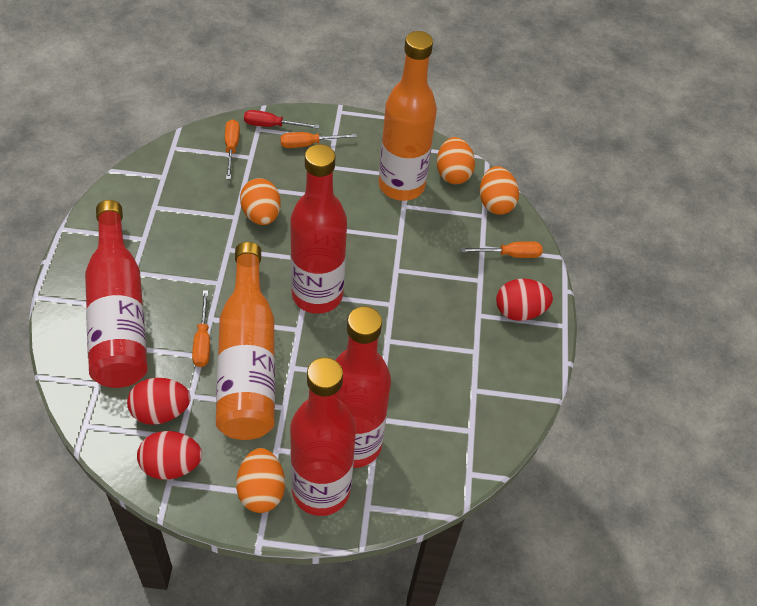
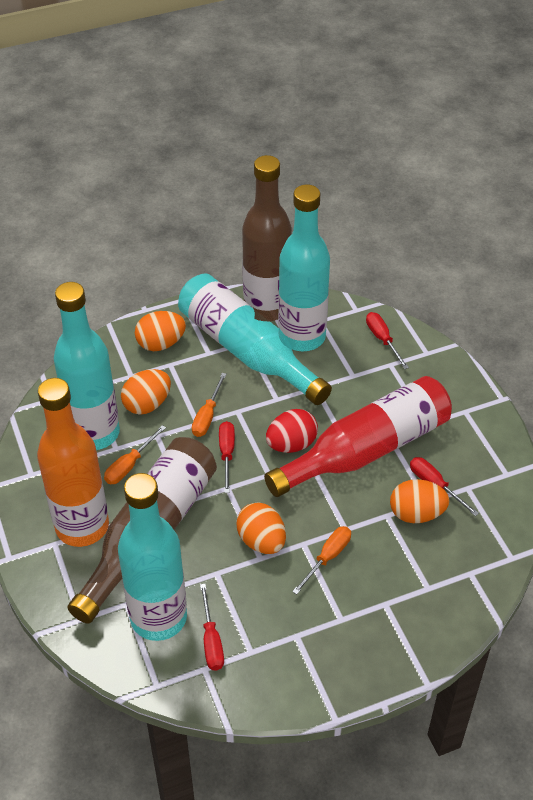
brown bottle: 0 -> 2
orange bottle: 2 -> 1
orange screwdriver: 4 -> 3
red bottle: 4 -> 1
red egg: 3 -> 1
red screwdriver: 1 -> 4
turquoise bottle: 0 -> 4

